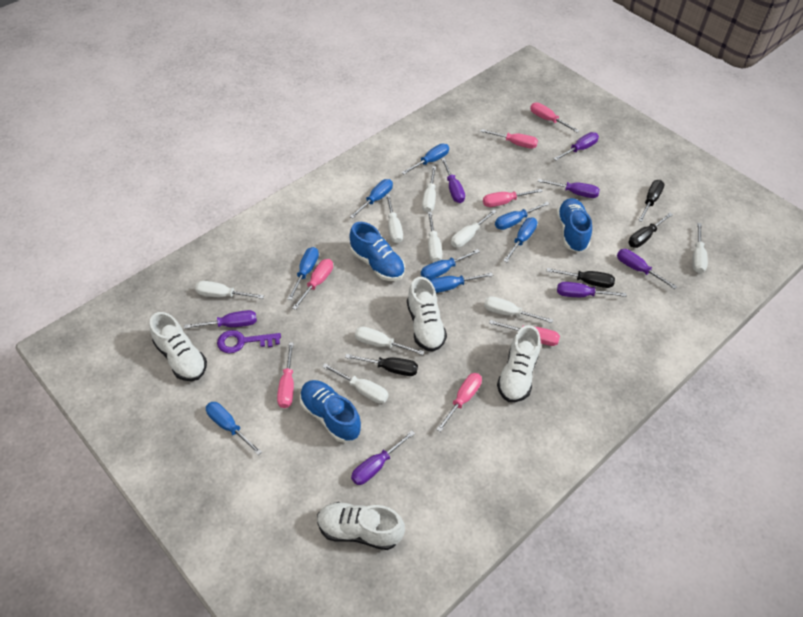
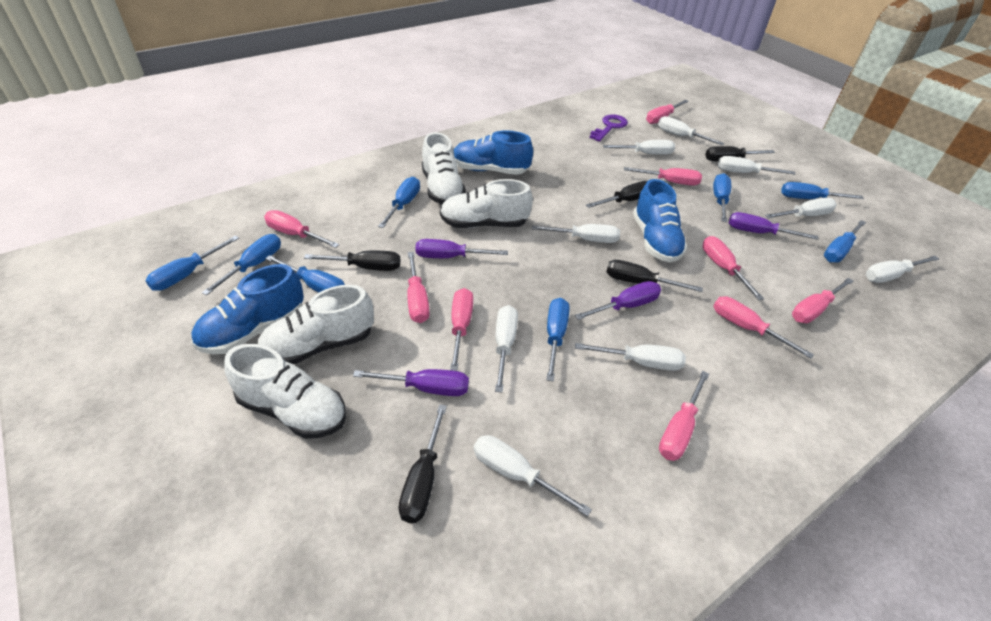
black screwdriver: 4 -> 5
pink screwdriver: 7 -> 9
purple screwdriver: 7 -> 4

